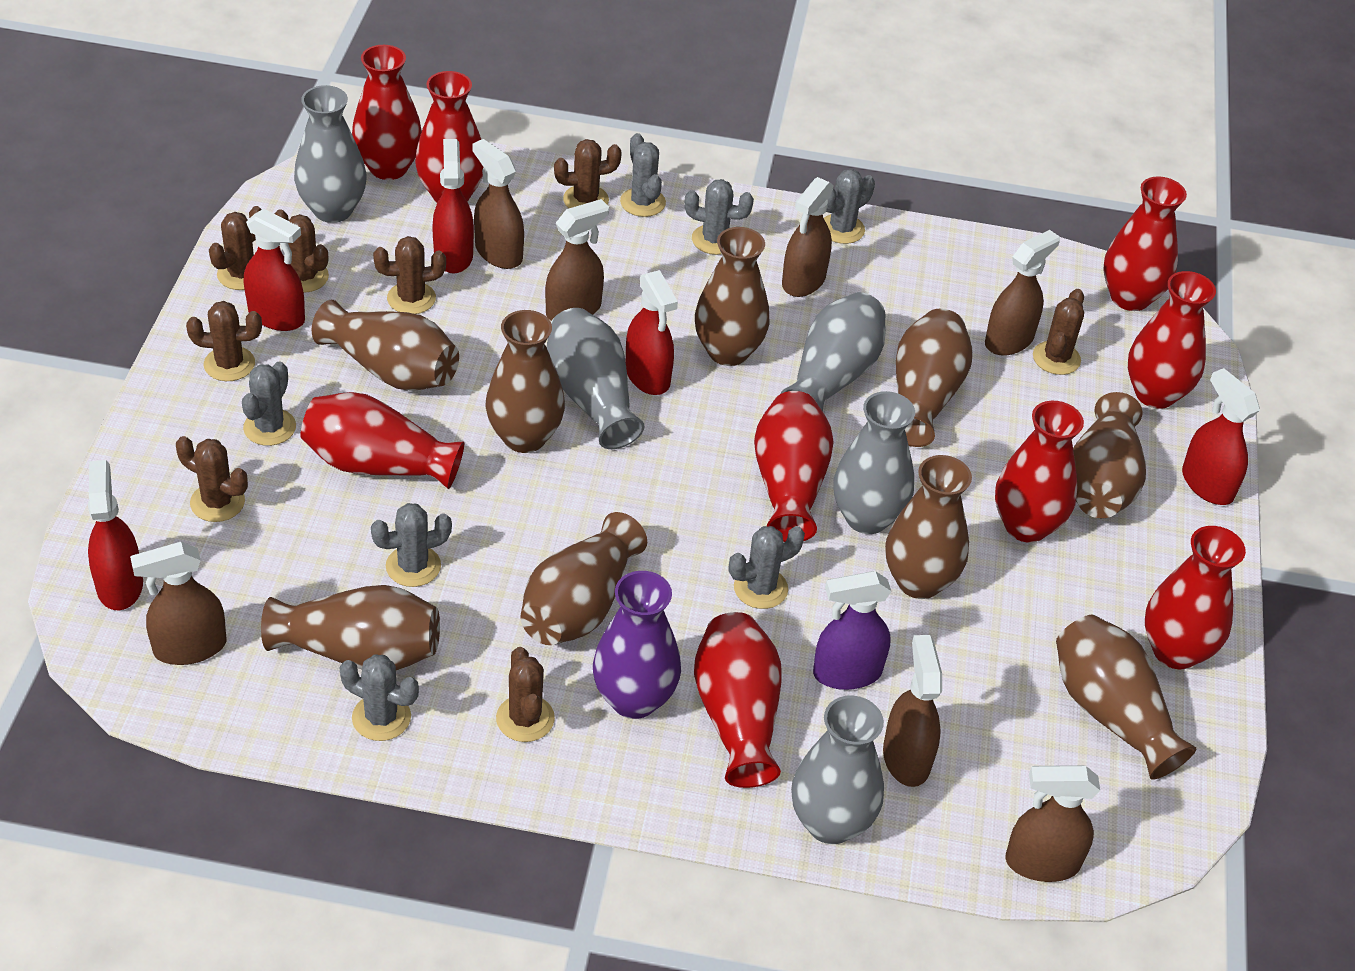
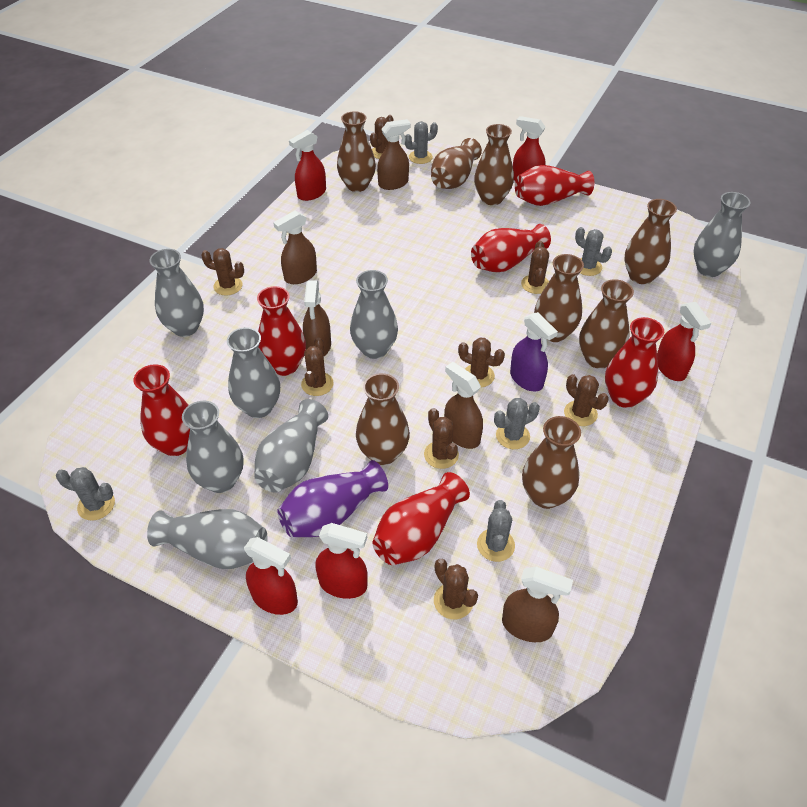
brown spray bottle: 7 -> 5
brown vase: 9 -> 8
grey cactus: 7 -> 5
grey vase: 5 -> 7
red vase: 9 -> 6

